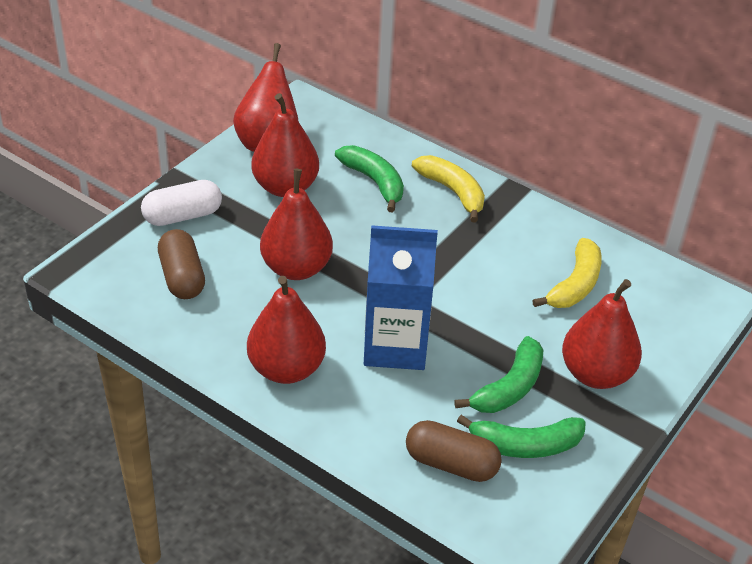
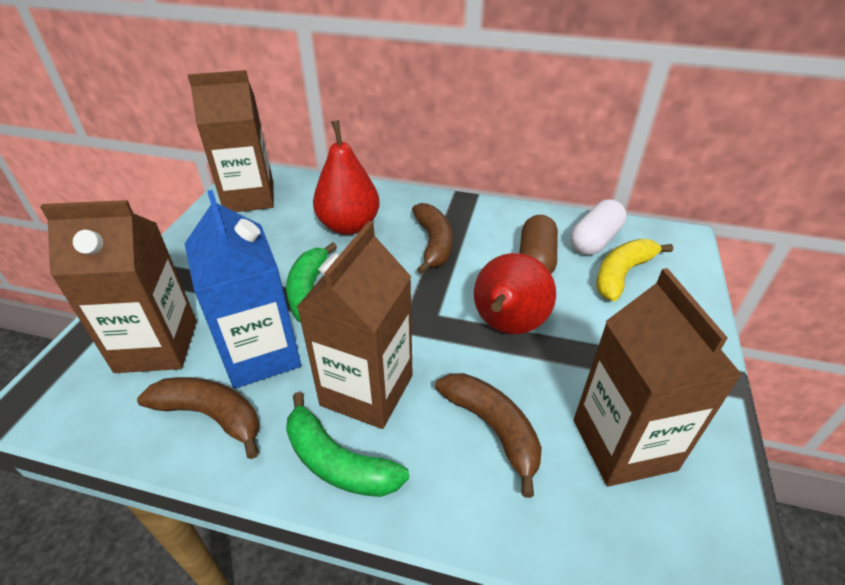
brown banana: 0 -> 3
brown capsule: 2 -> 1
brown carton: 0 -> 4
green banana: 3 -> 2
red pear: 5 -> 2
yellow banana: 2 -> 1

